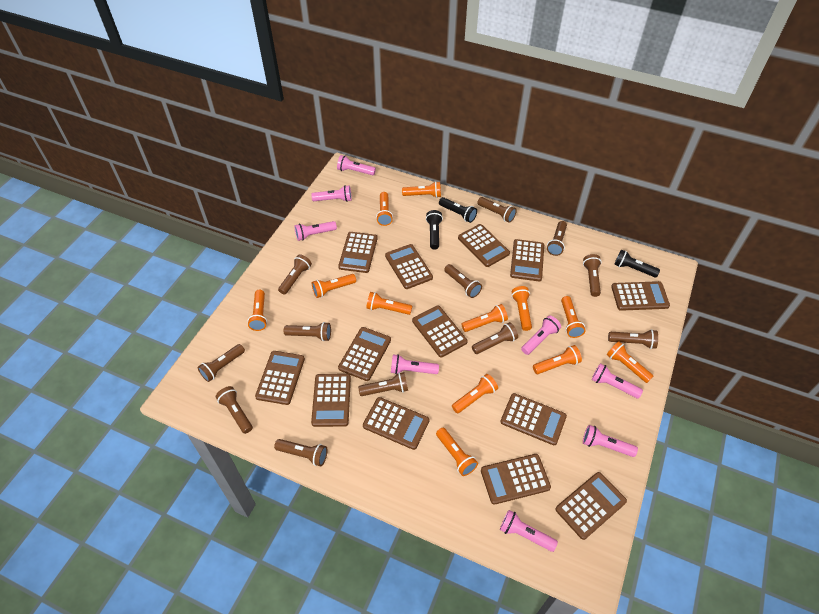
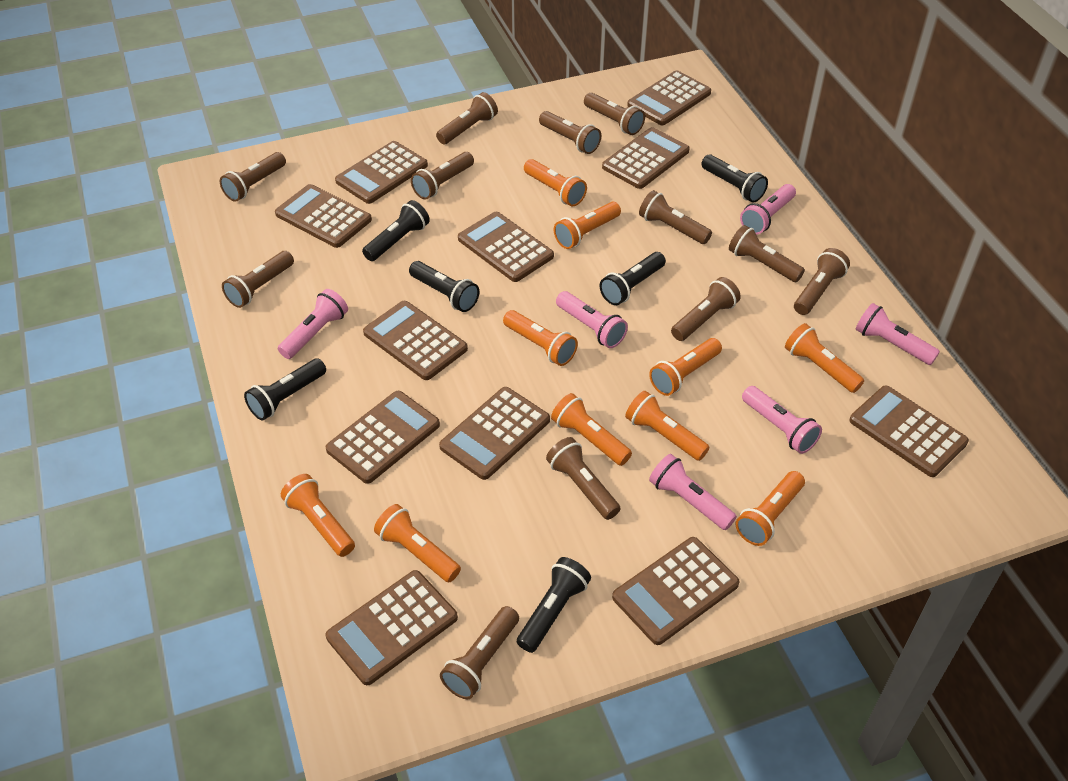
black flashlight: 3 -> 6
brown calculator: 13 -> 11
orange flashlight: 12 -> 10
pink flashlight: 8 -> 6

